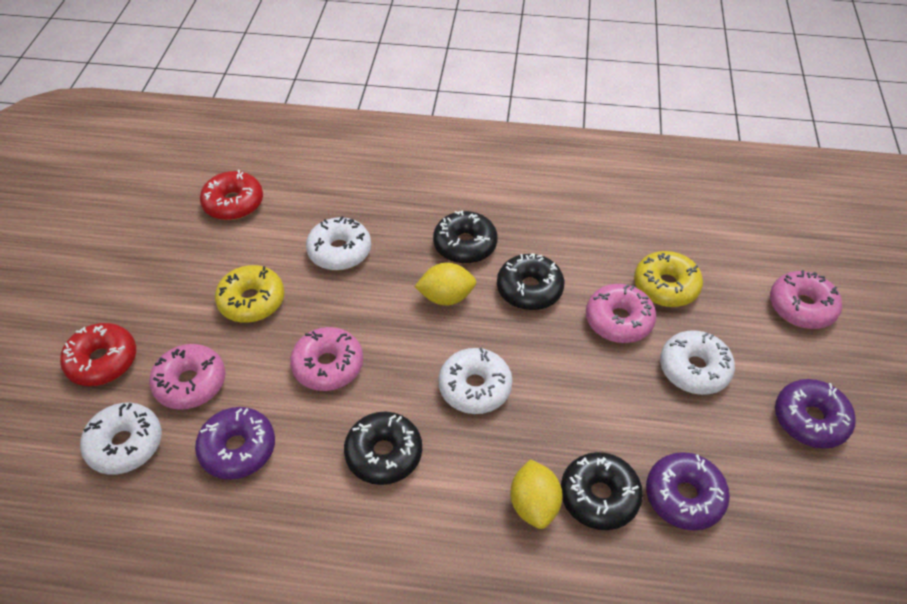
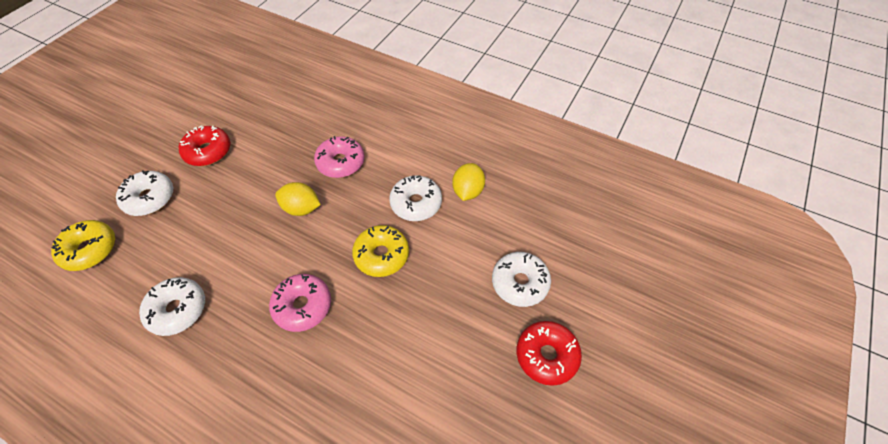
black donut: 4 -> 0
pink donut: 4 -> 2
purple donut: 3 -> 0

